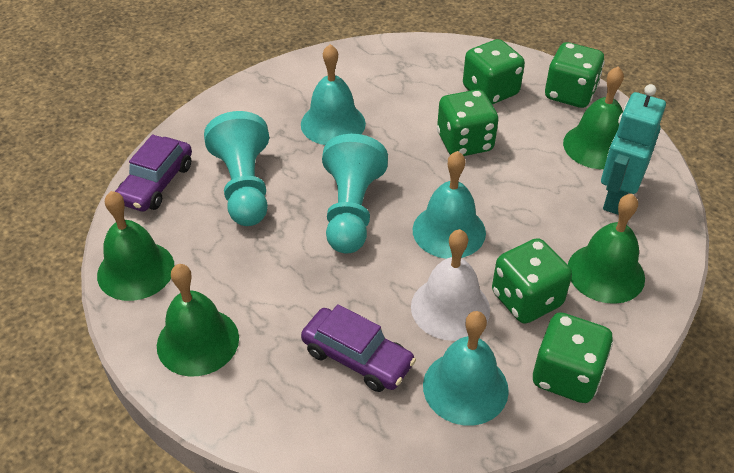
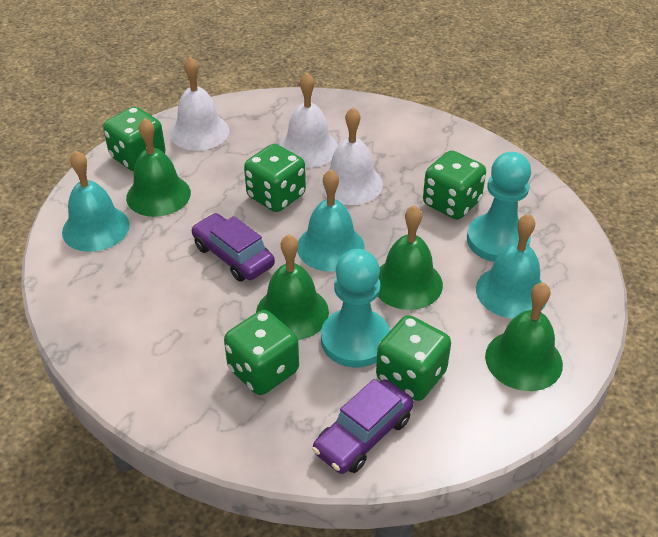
turquoise robot: 1 -> 0
white bell: 1 -> 3

